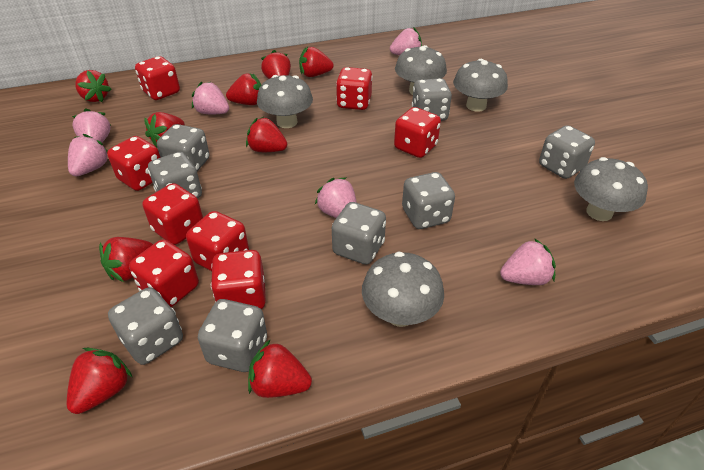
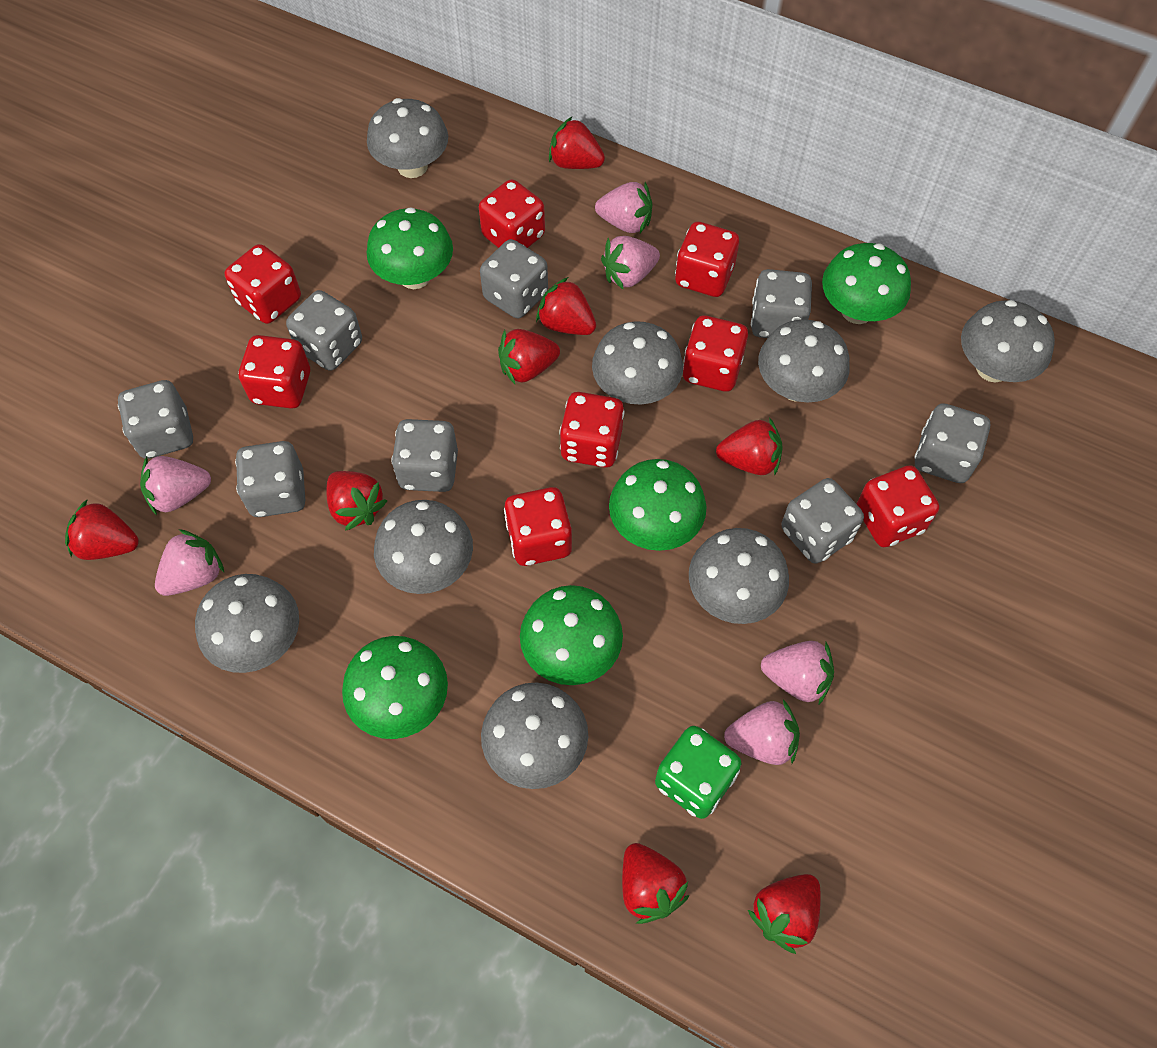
green dice: 0 -> 1
green mushroom: 0 -> 5
grey mushroom: 5 -> 8
red strawberry: 9 -> 8

